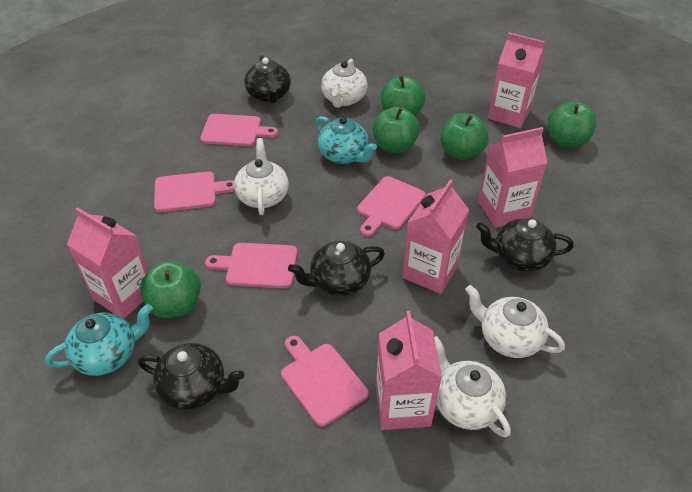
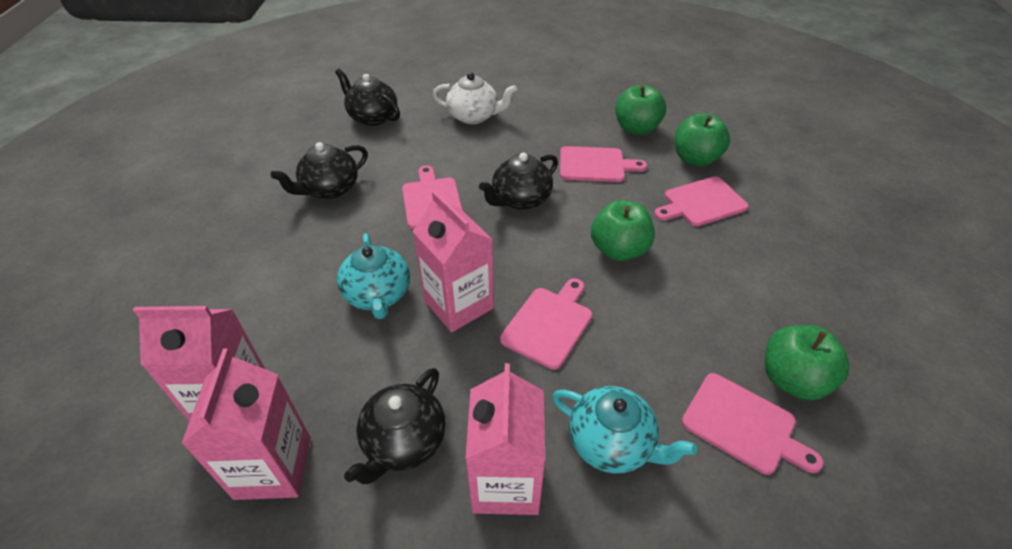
green apple: 5 -> 4
pink carton: 5 -> 4
white teapot: 4 -> 1

